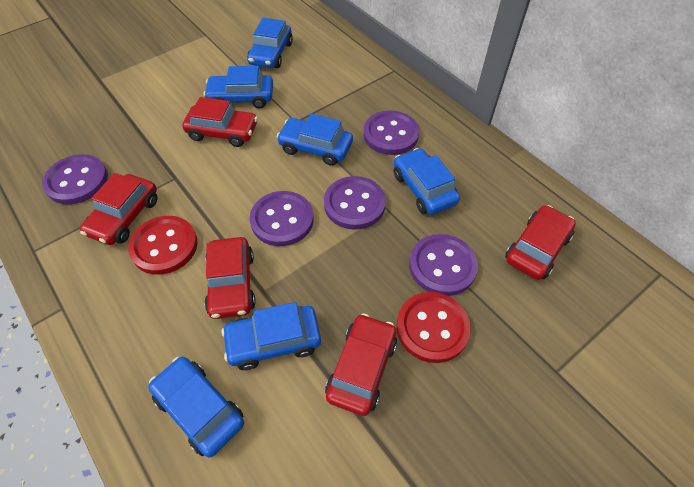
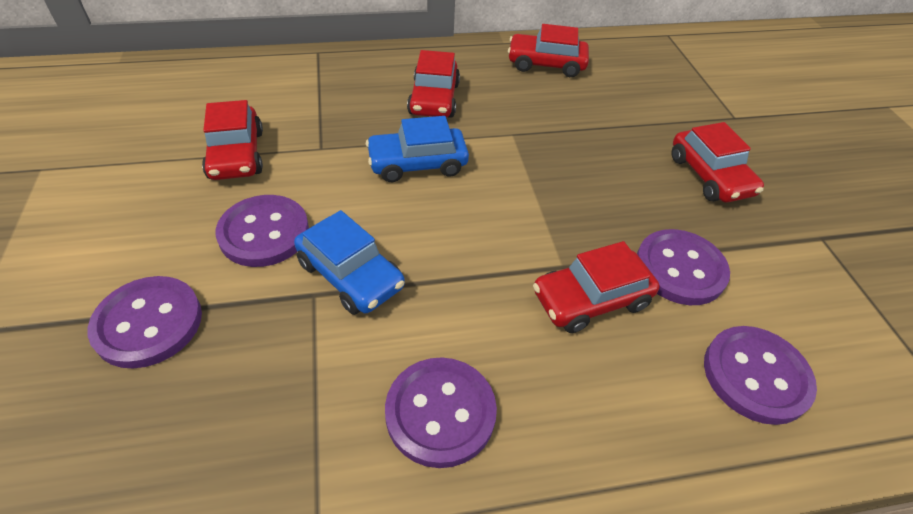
blue car: 6 -> 2
red button: 2 -> 0

